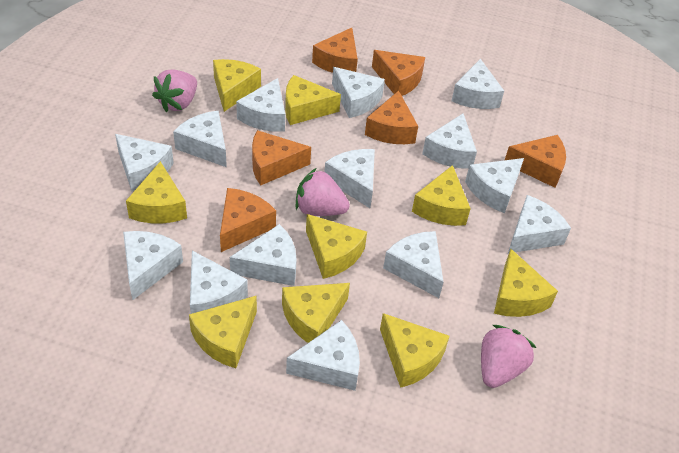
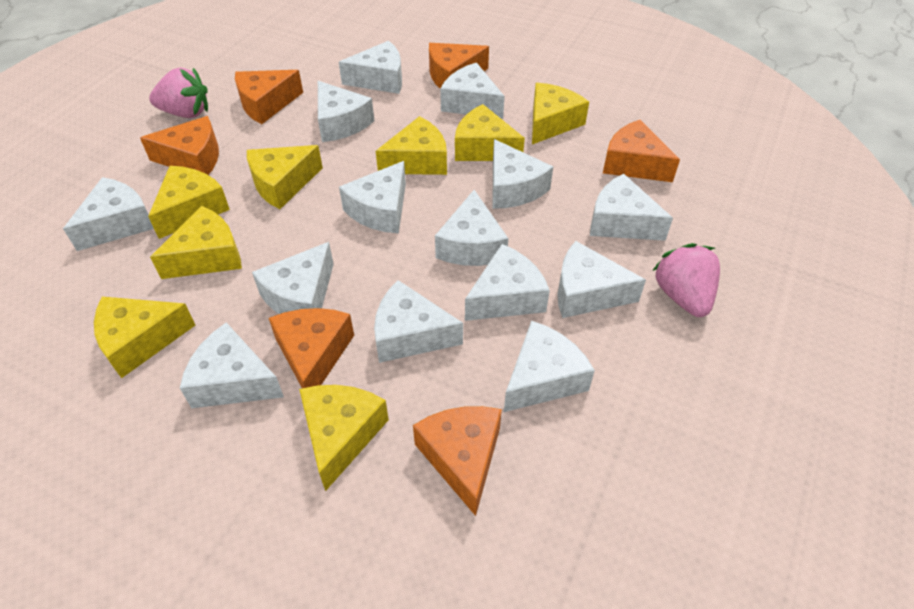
pink strawberry: 3 -> 2
yellow cheese: 9 -> 8

